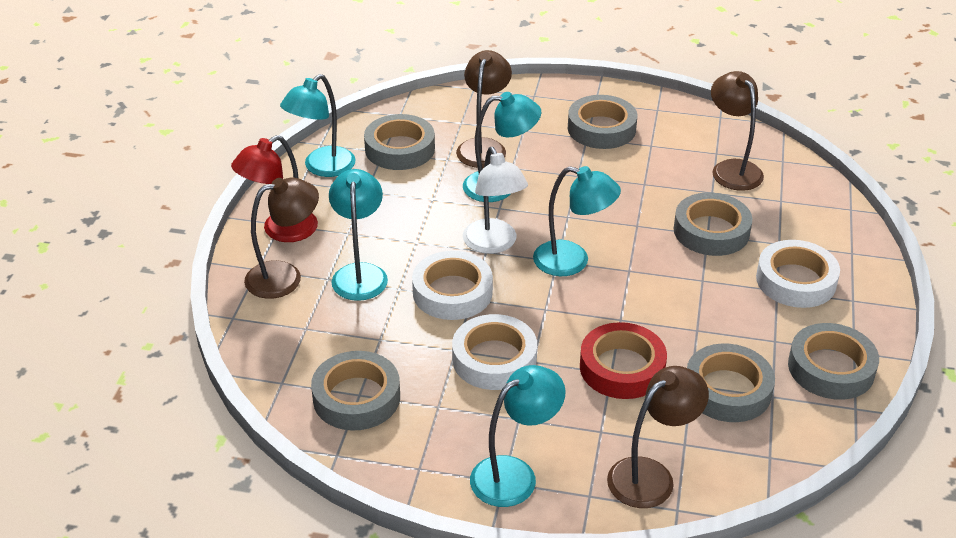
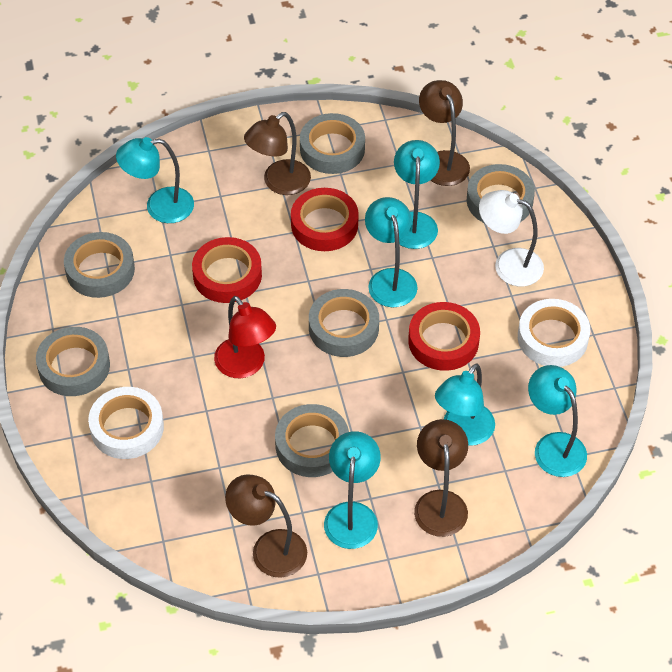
red tape: 1 -> 3
turquoise lamp: 5 -> 6
white tape: 3 -> 2

